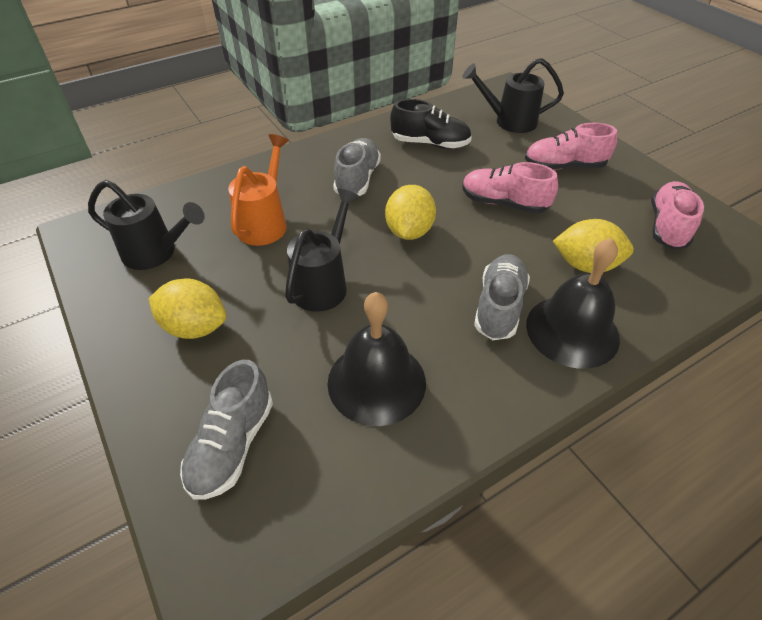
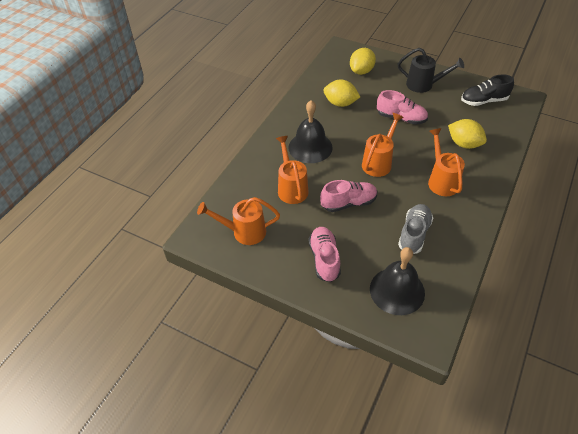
black watering can: 3 -> 1
grey shoe: 3 -> 1
orange watering can: 1 -> 4

